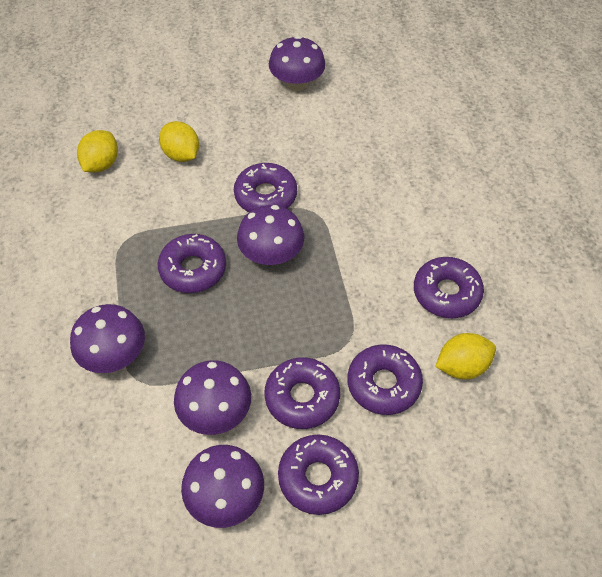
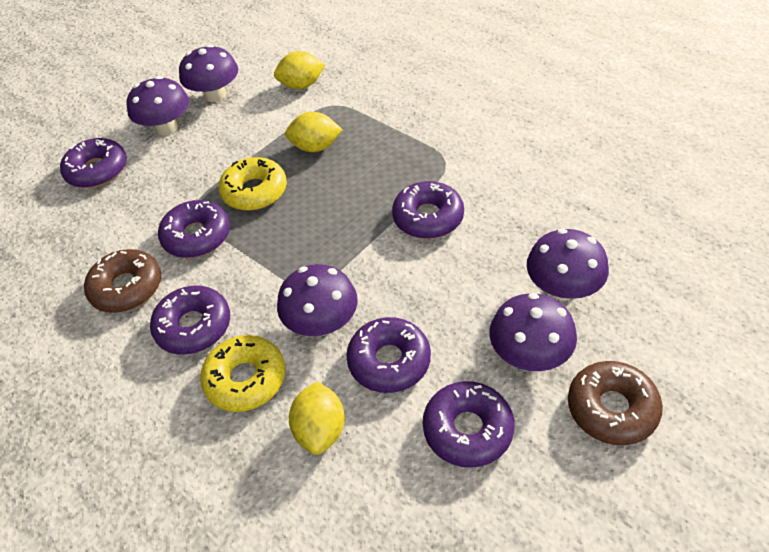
brown donut: 0 -> 2
yellow donut: 0 -> 2

